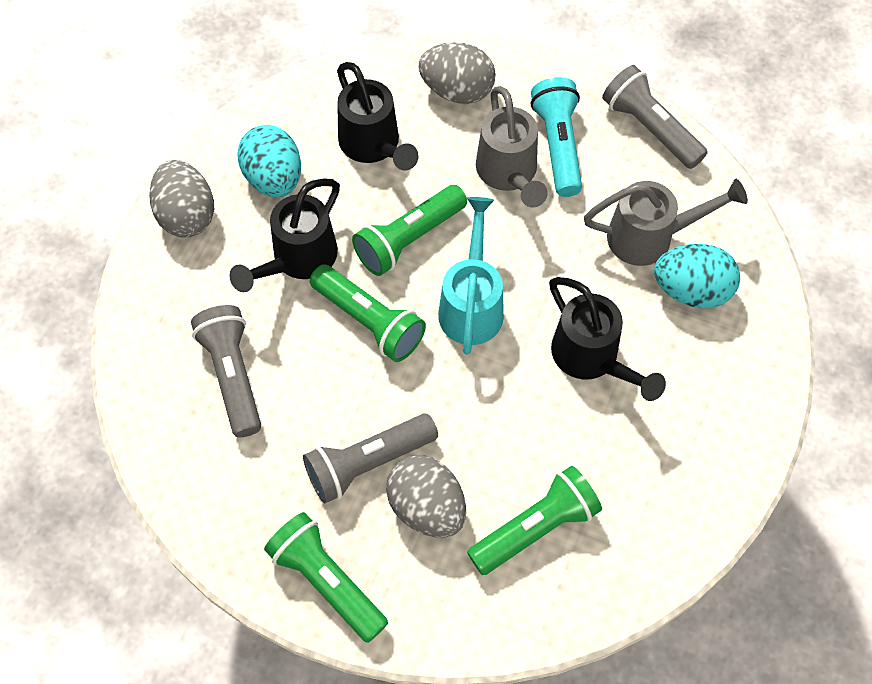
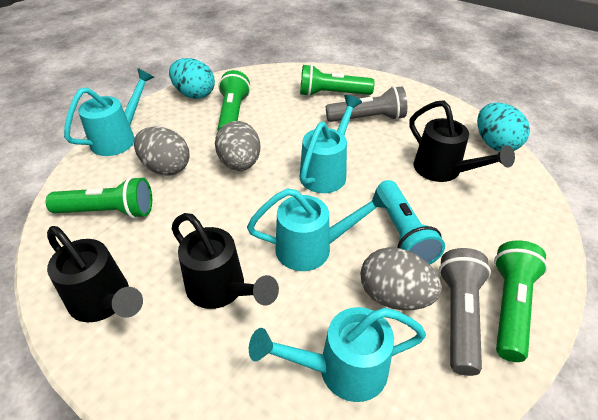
grey flashlight: 3 -> 2
grey watering can: 2 -> 0
turquoise watering can: 1 -> 4

